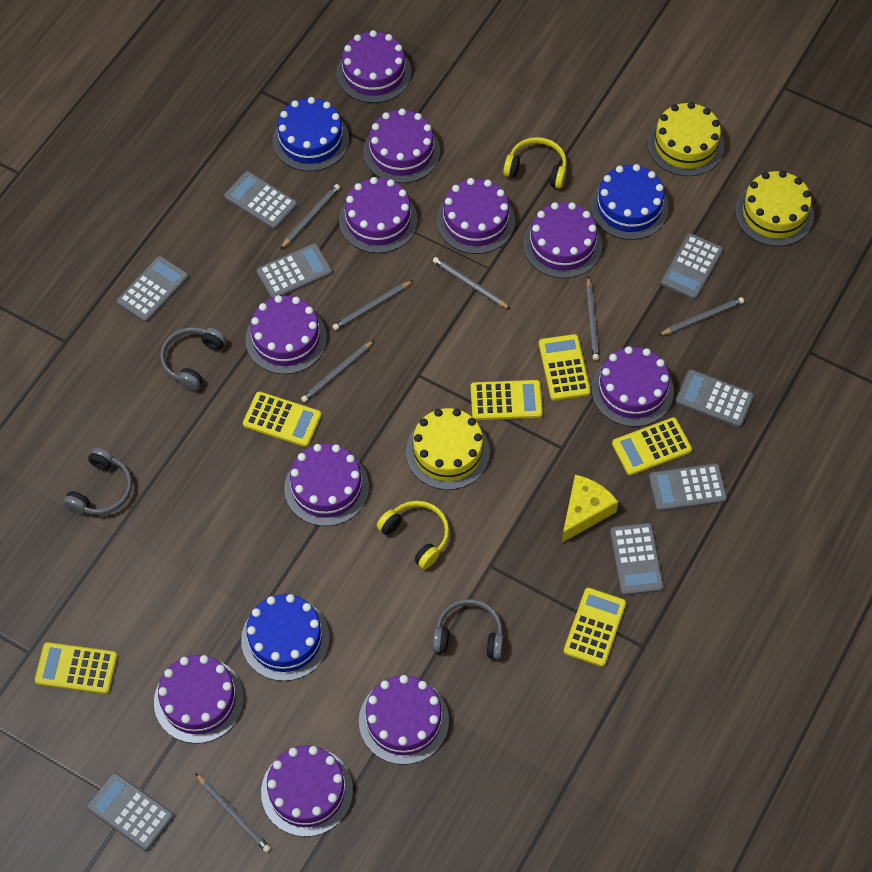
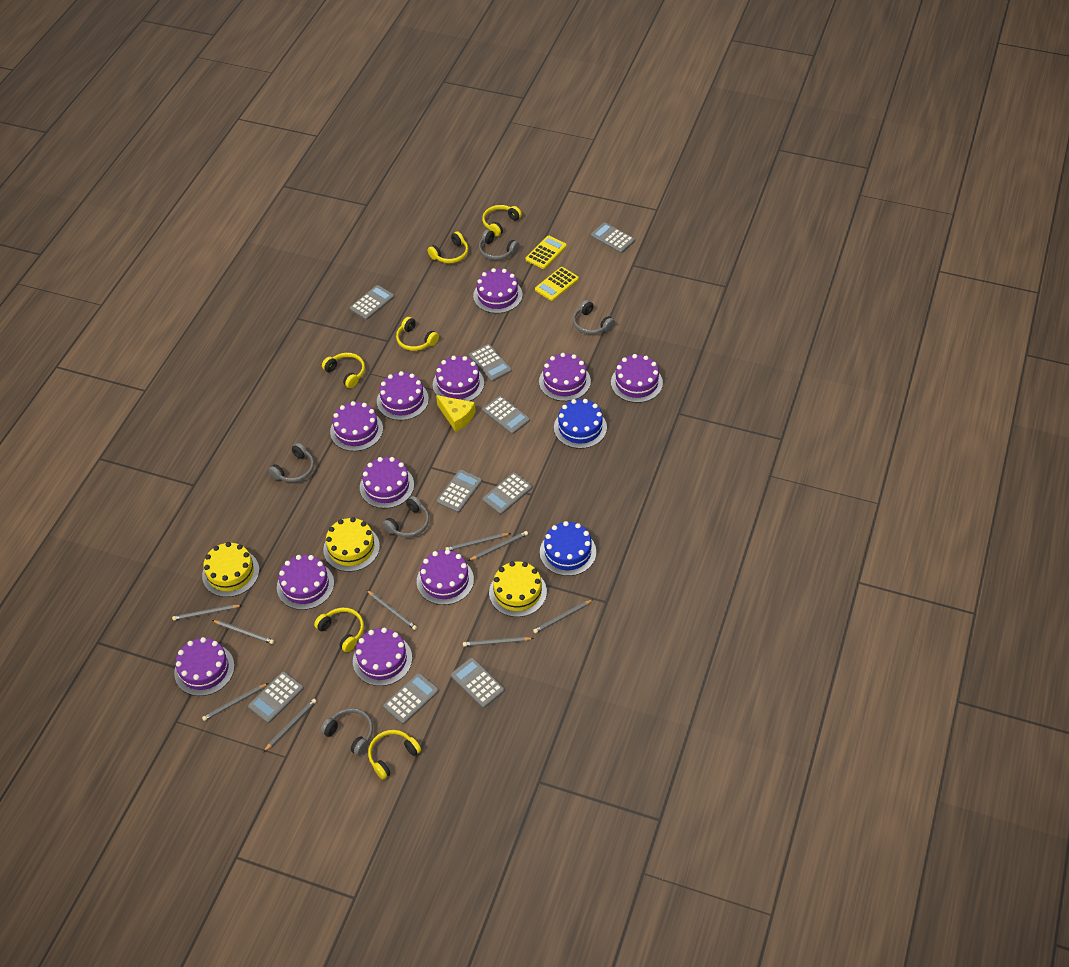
blue cake: 3 -> 2
grey calculator: 8 -> 9
grey headphones: 3 -> 5
grey pencil: 7 -> 9
yellow calculator: 6 -> 2
yellow headphones: 2 -> 6

